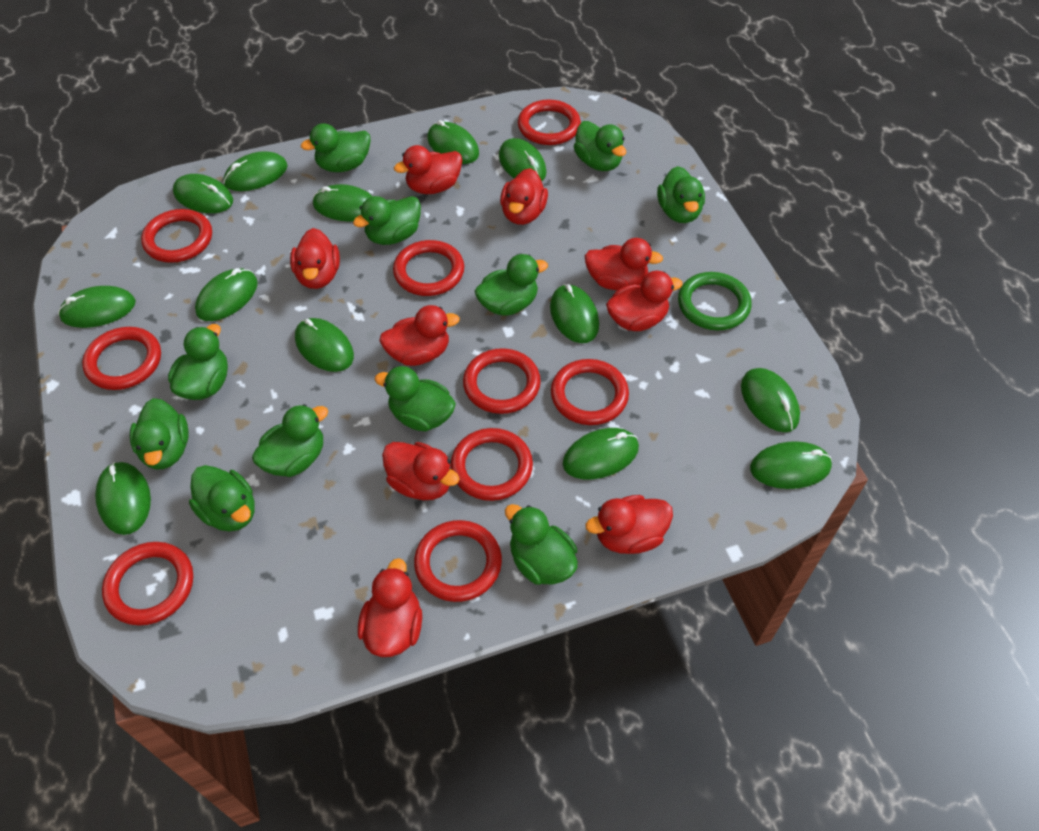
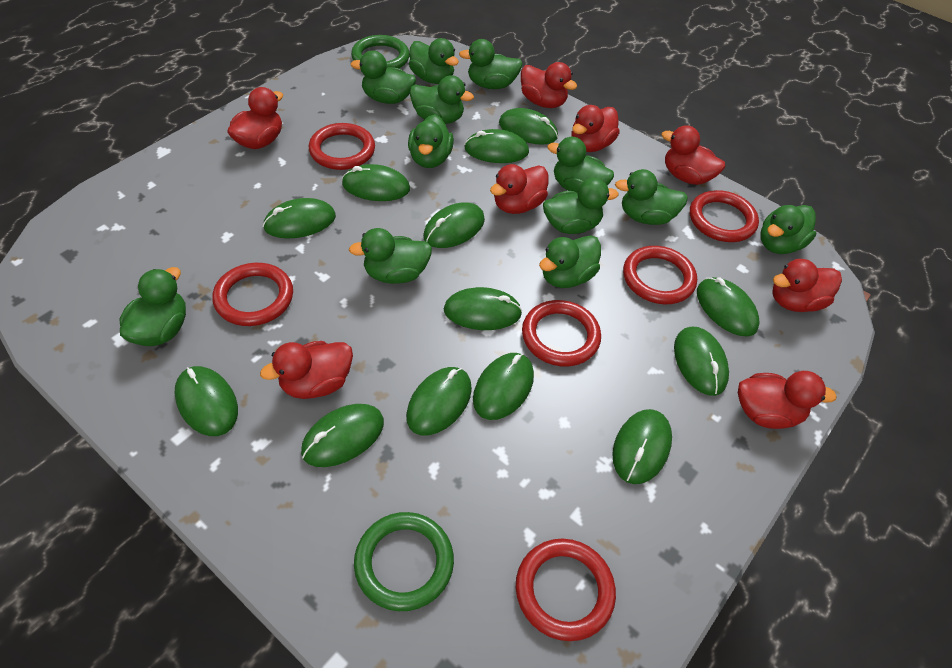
green duck: 11 -> 12
green ring: 1 -> 2
red duck: 9 -> 8
red ring: 9 -> 6

